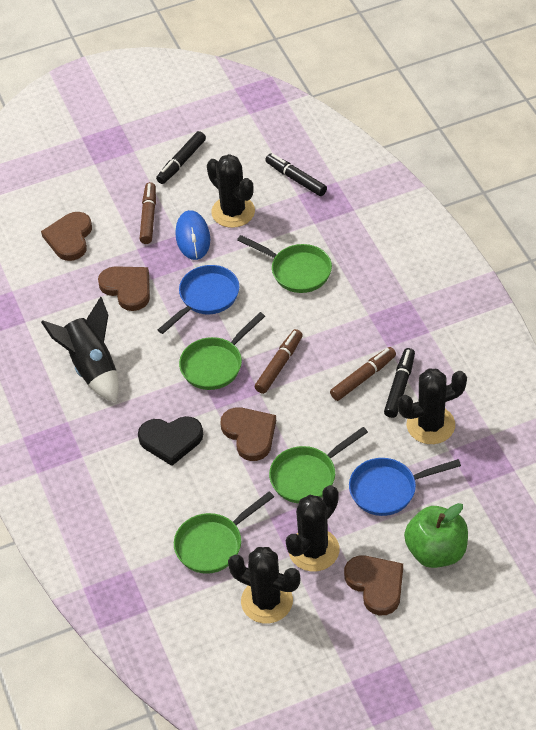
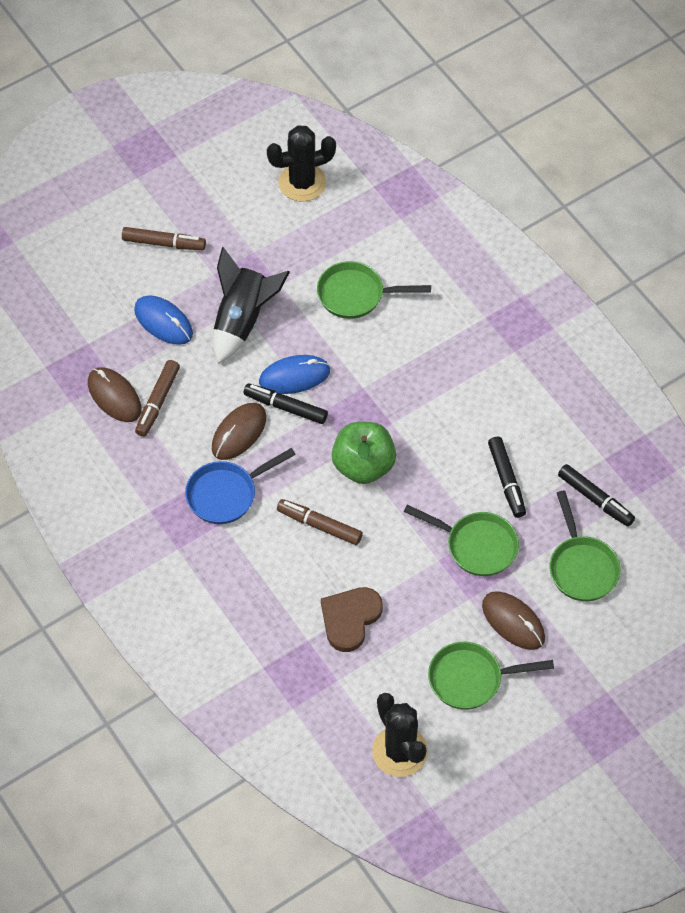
black cactus: 4 -> 2
black heart: 1 -> 0
blue mouse: 1 -> 2
blue pan: 2 -> 1
brown heart: 4 -> 1
brown mouse: 0 -> 3

